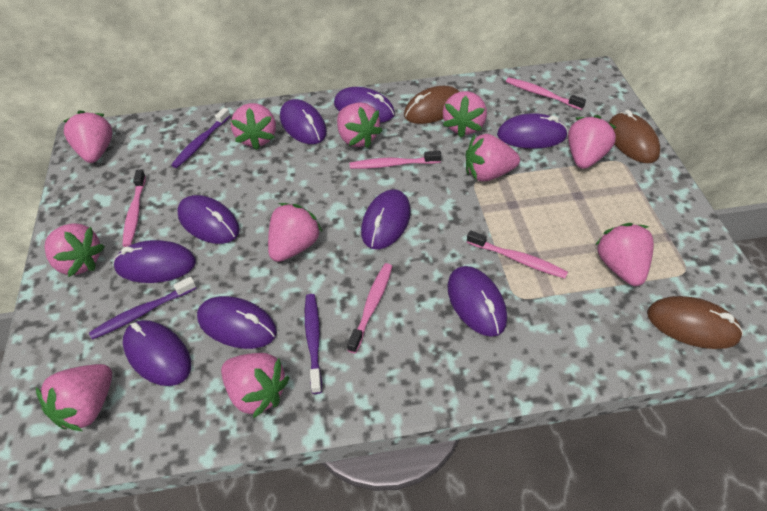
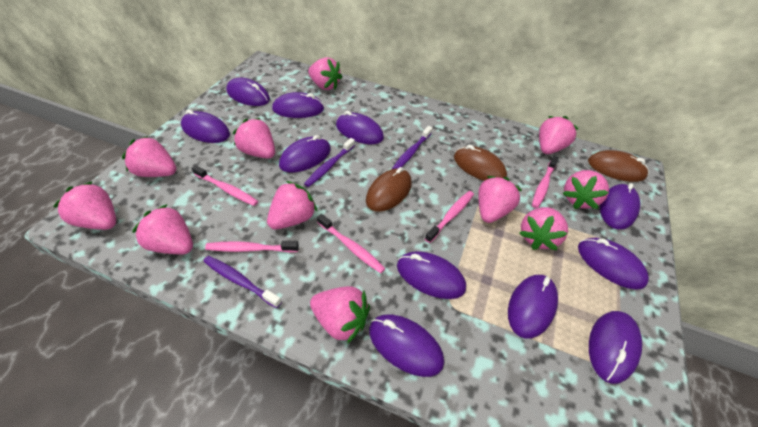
purple mouse: 9 -> 11

